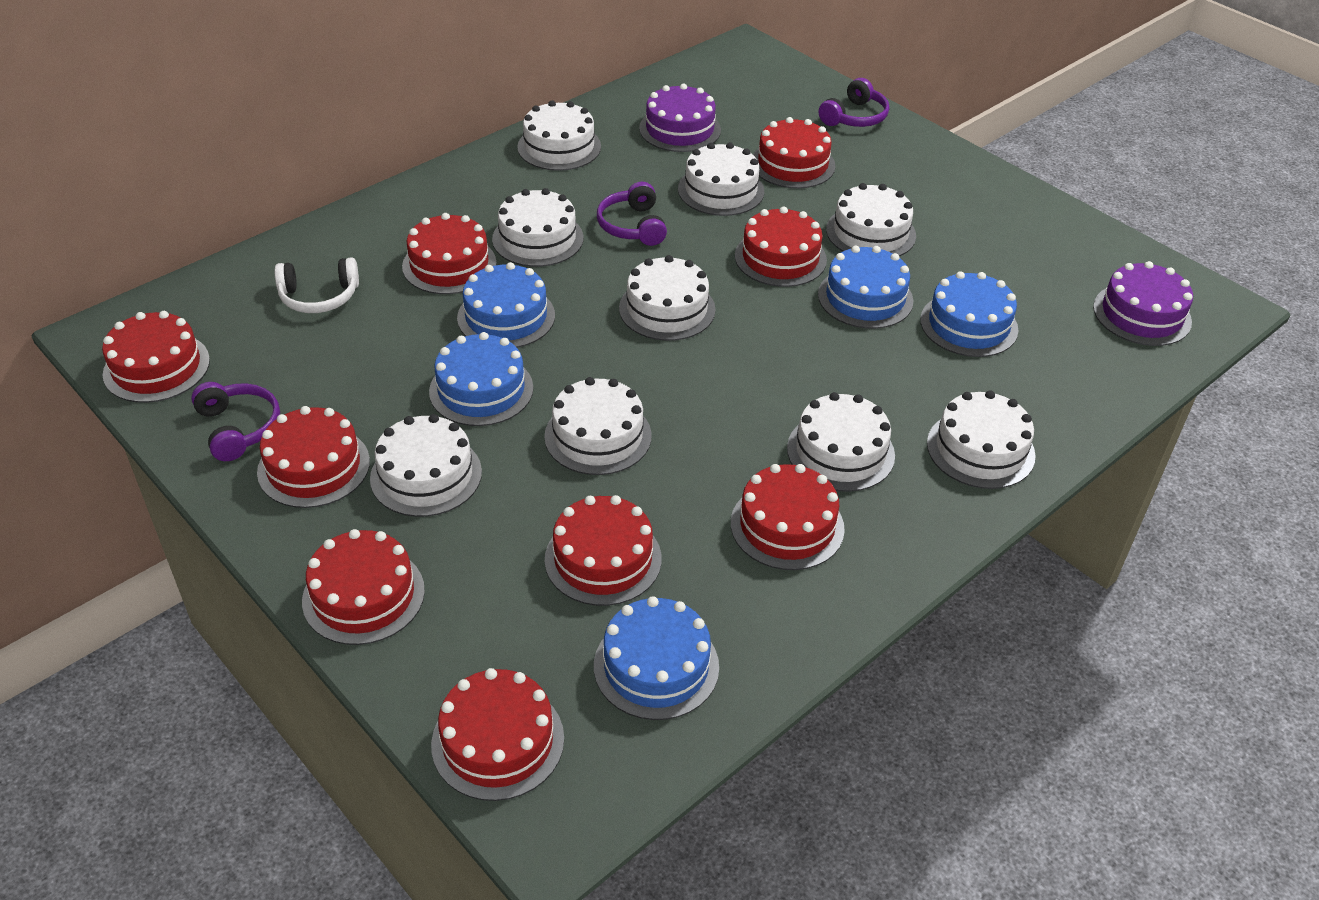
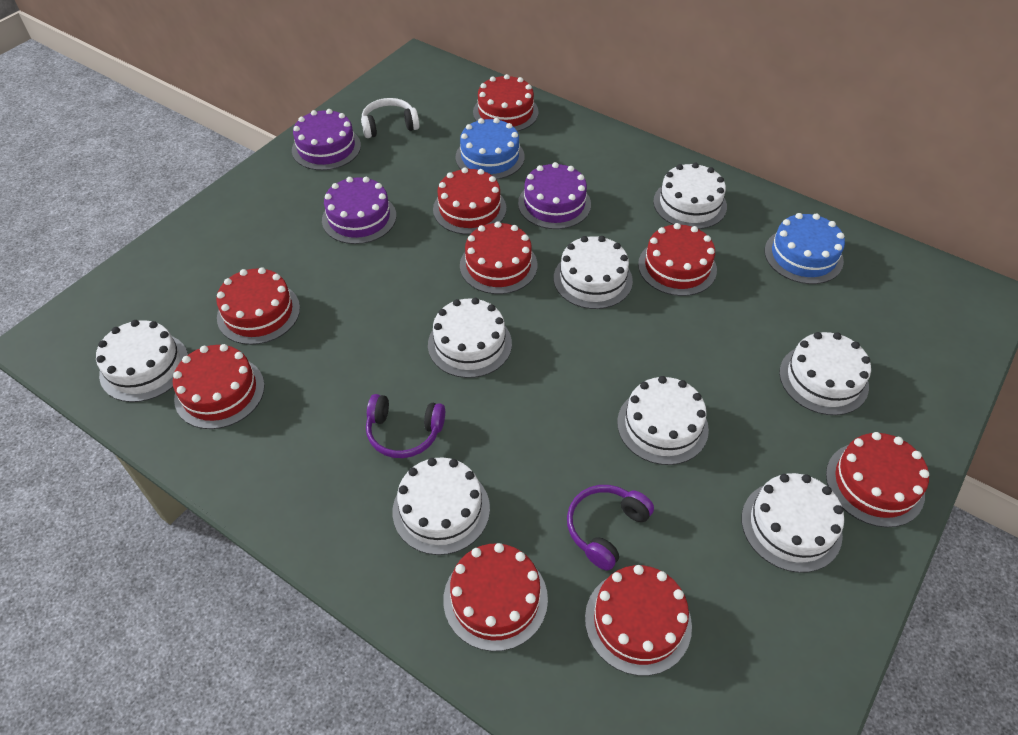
blue cake: 5 -> 2
purple cake: 2 -> 3
purple headphones: 3 -> 2
white cake: 9 -> 8

